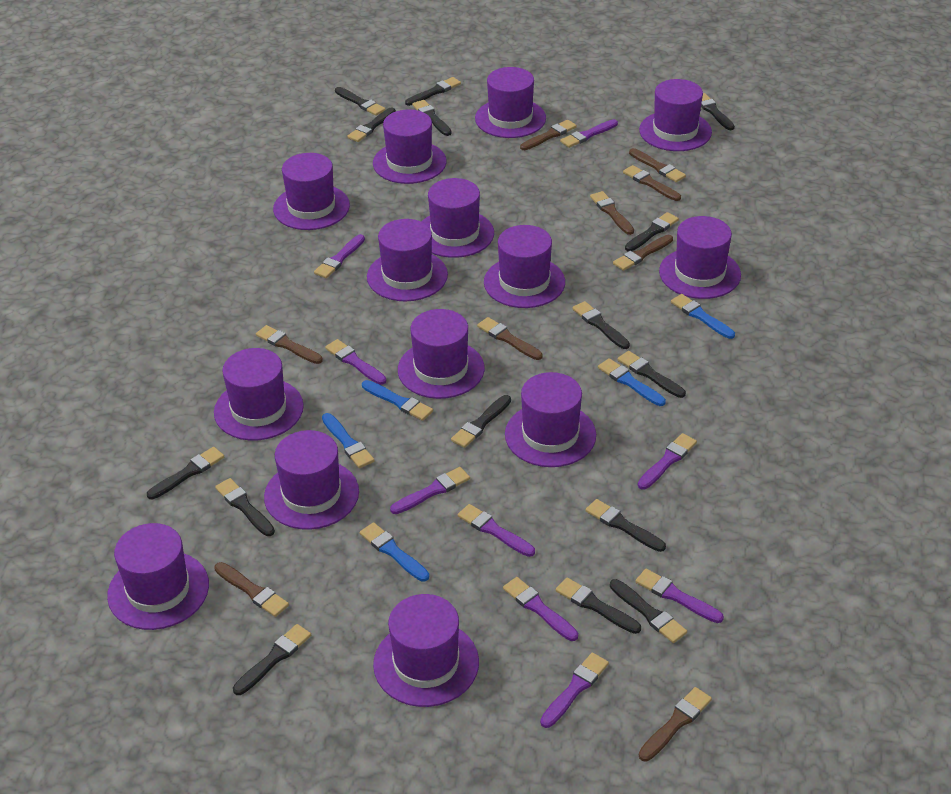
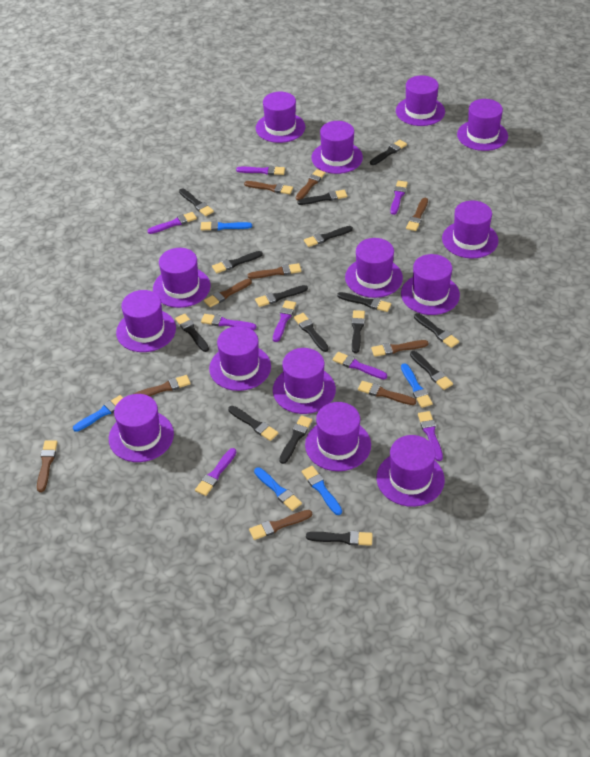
brown brush: 9 -> 10
purple brush: 9 -> 8

